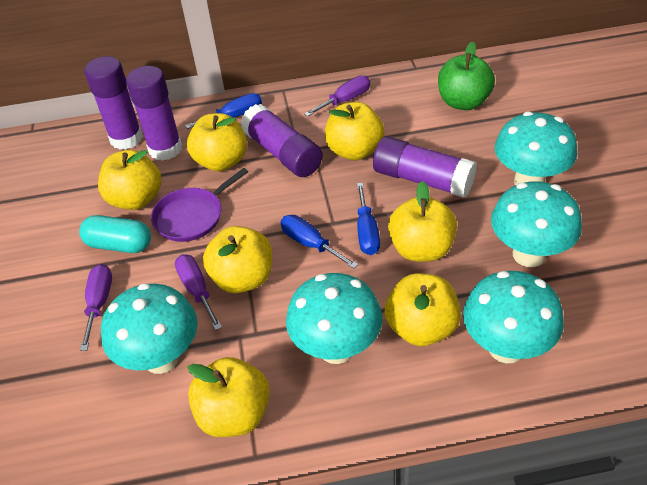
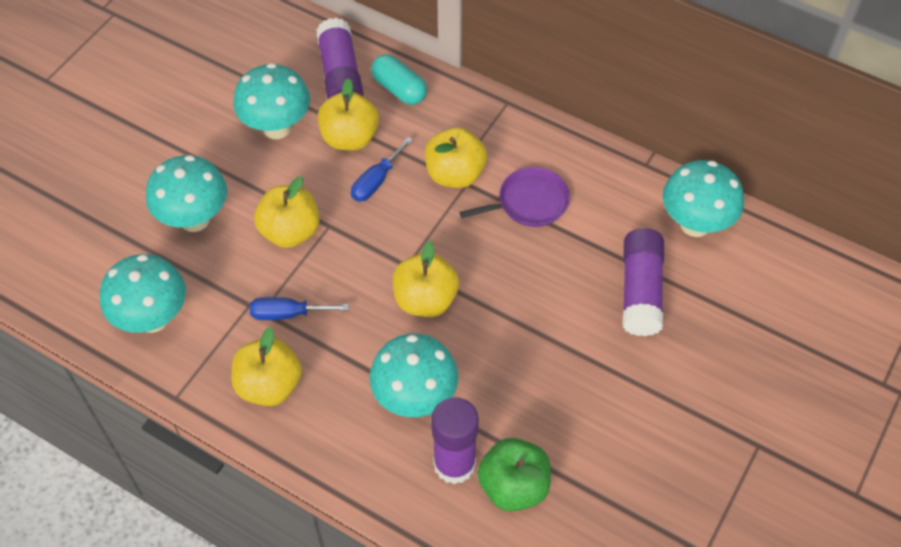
blue screwdriver: 3 -> 2
purple glue stick: 4 -> 3
purple screwdriver: 3 -> 0
yellow apple: 7 -> 5

